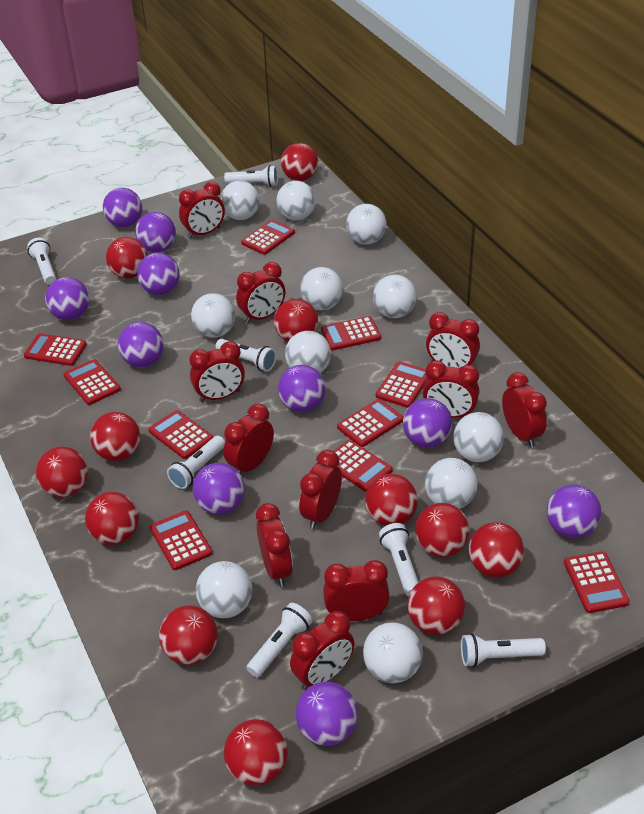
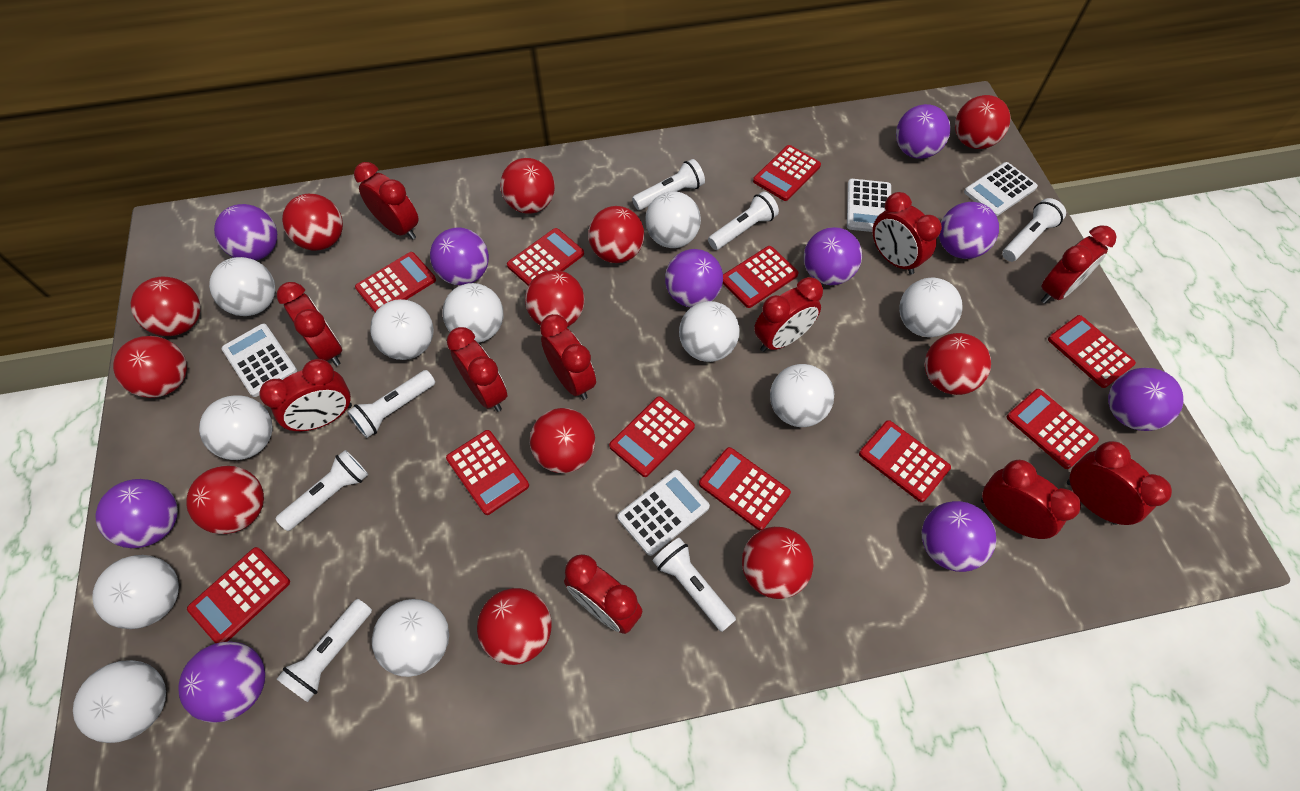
red calculator: 10 -> 11
white calculator: 0 -> 4

